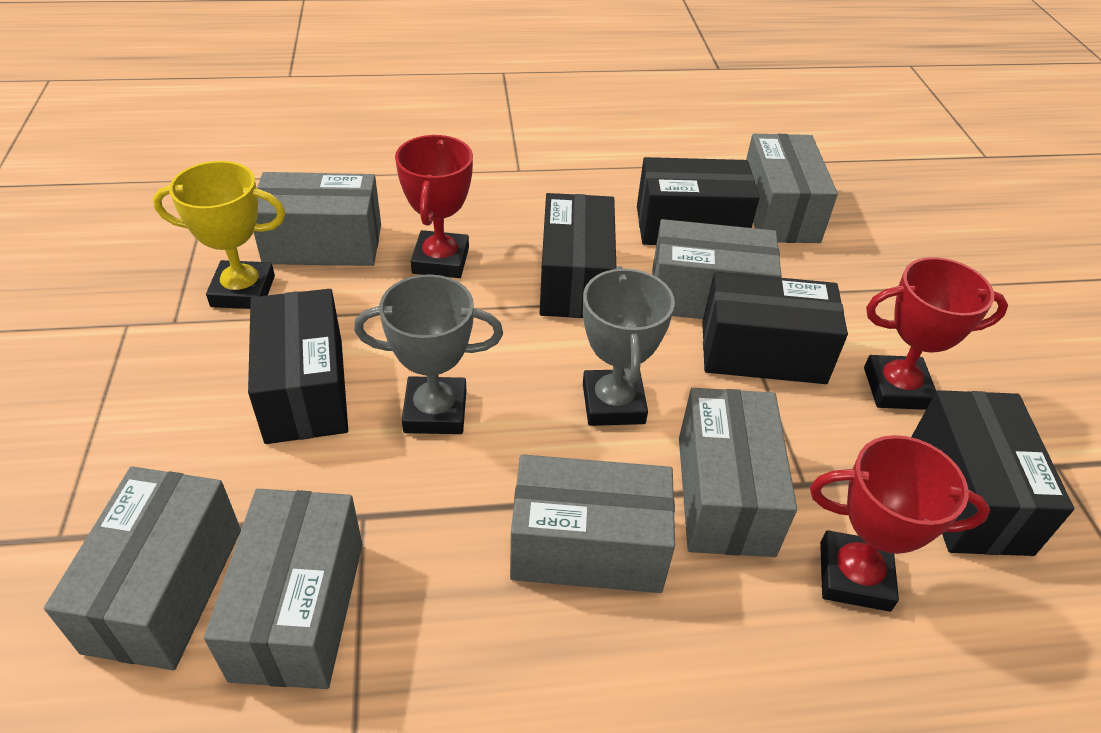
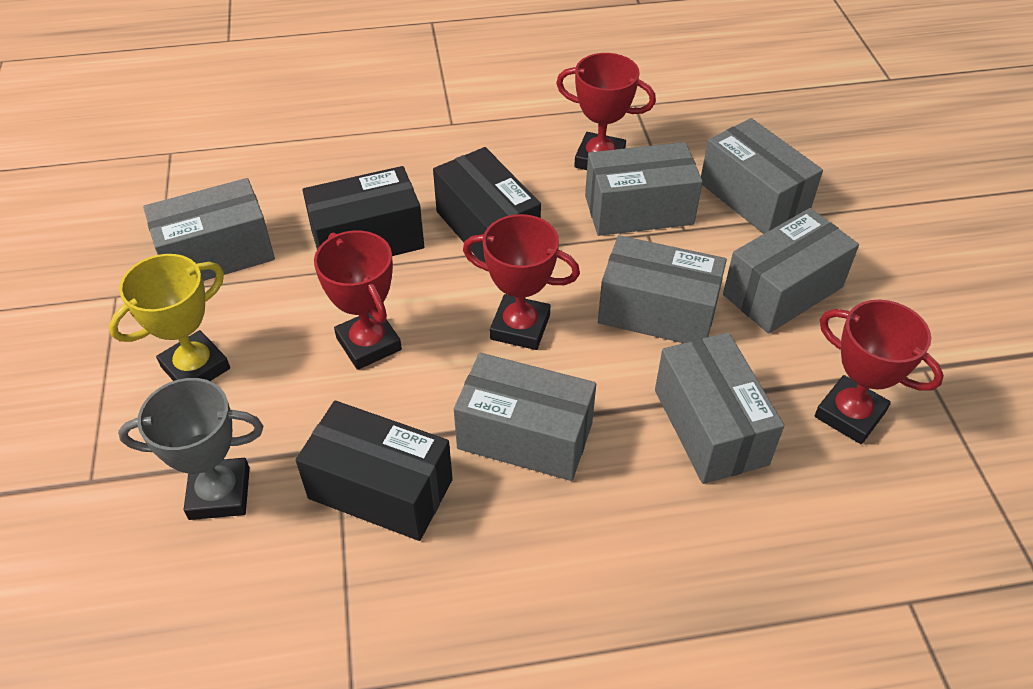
black box: 5 -> 3
grey trophy: 2 -> 1
red trophy: 3 -> 4

